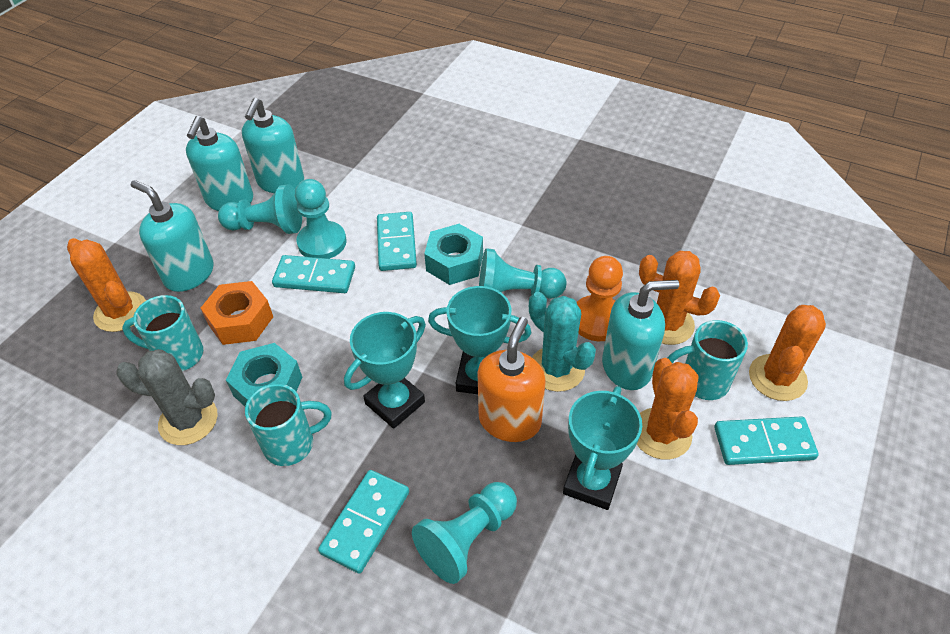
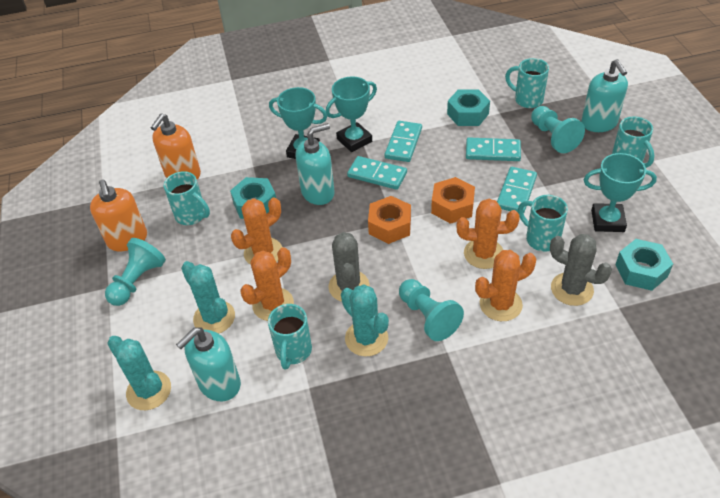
grey cactus: 1 -> 2
orange nut: 1 -> 2
orange pawn: 1 -> 0
orange soap dispenser: 1 -> 2
turquoise cactus: 1 -> 3
turquoise mug: 3 -> 5
turquoise nut: 2 -> 3
turquoise pawn: 4 -> 3
turquoise soap dispenser: 4 -> 3

